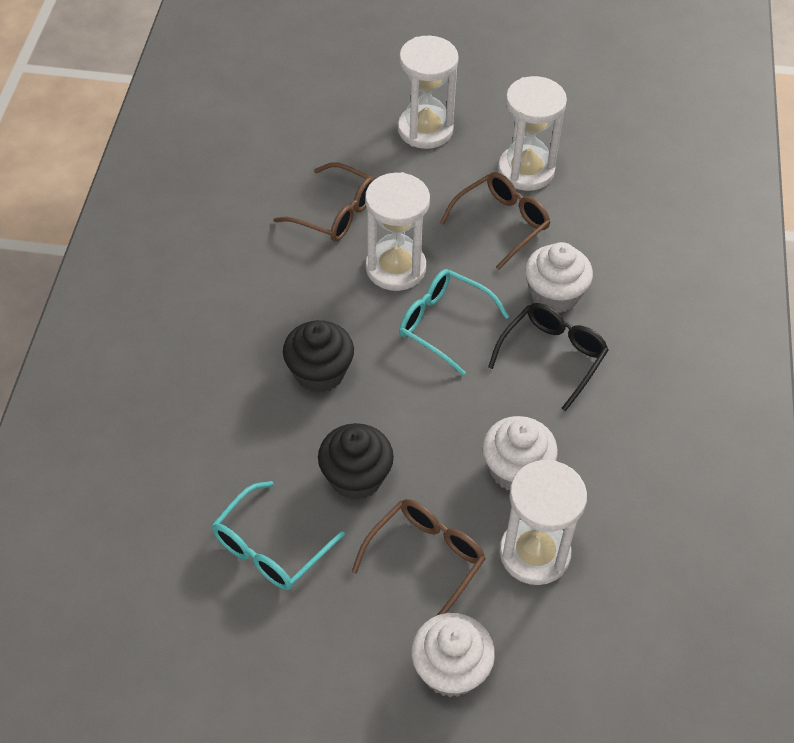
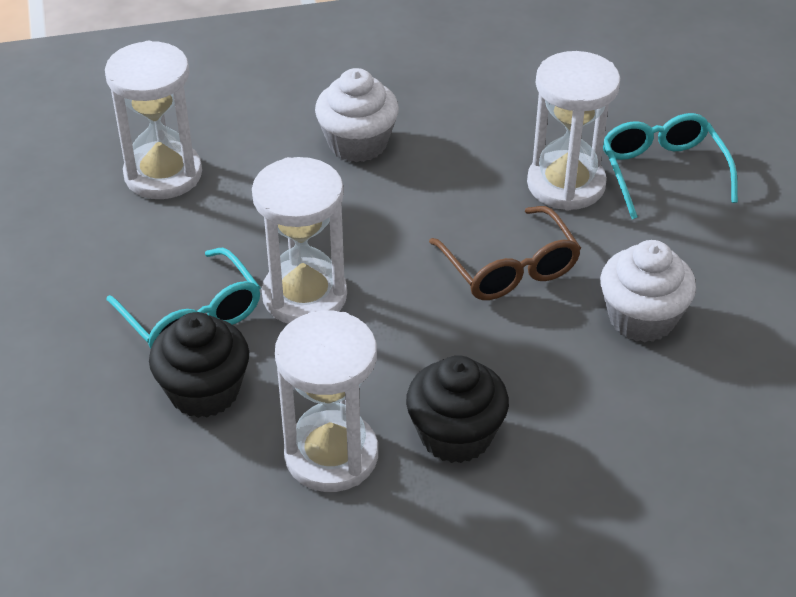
black glasses: 1 -> 0
brown glasses: 3 -> 1
white cupcake: 3 -> 2

